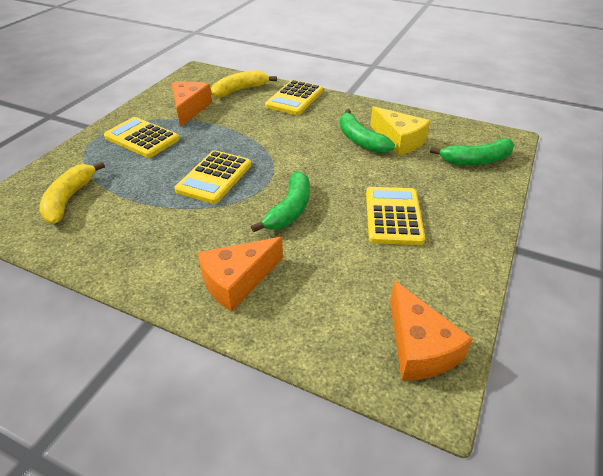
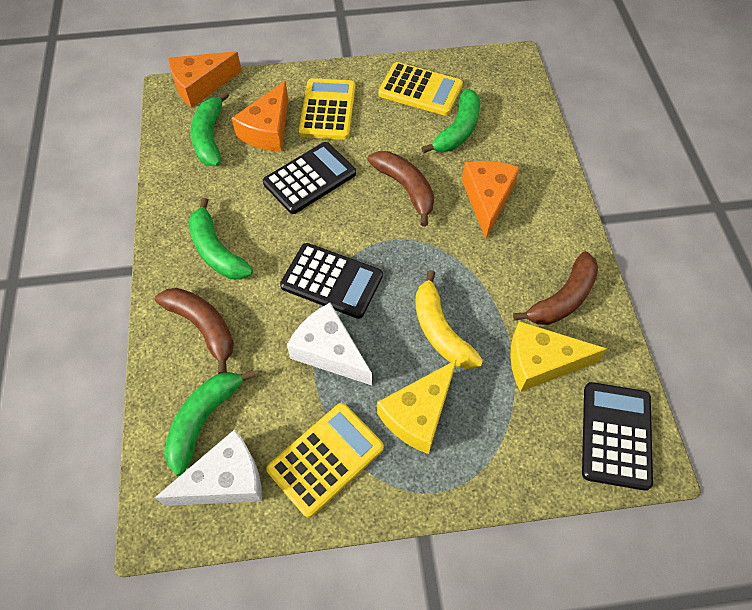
black calculator: 0 -> 3
brown banana: 0 -> 3
green banana: 3 -> 4
white cheese: 0 -> 2
yellow banana: 2 -> 1
yellow calculator: 4 -> 3
yellow cheese: 1 -> 2

